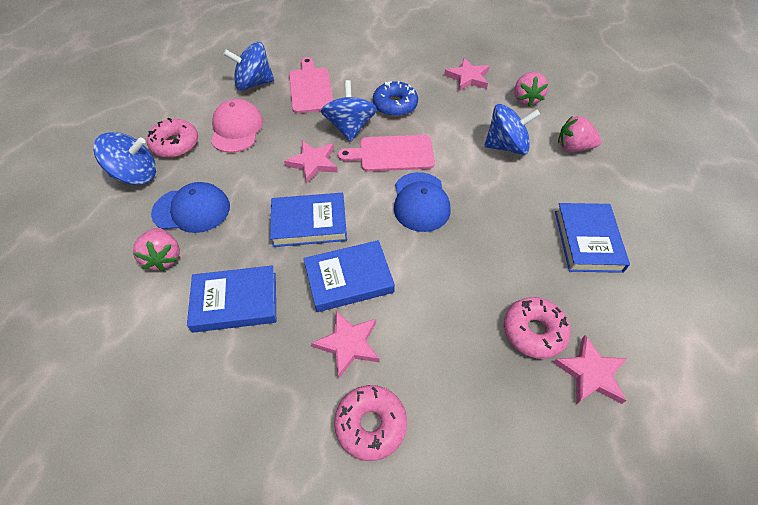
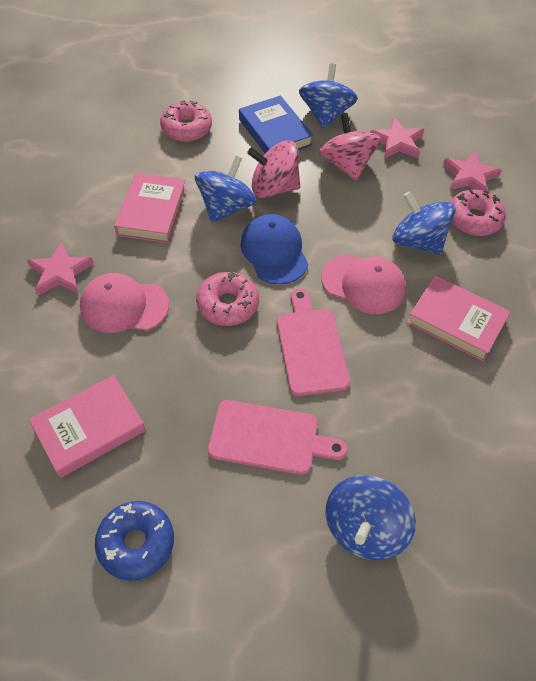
blue book: 4 -> 1
blue cap: 2 -> 1
pink book: 0 -> 3
pink cap: 1 -> 2
pink spinning top: 0 -> 2
pink star: 4 -> 3
pink strawberry: 3 -> 0

